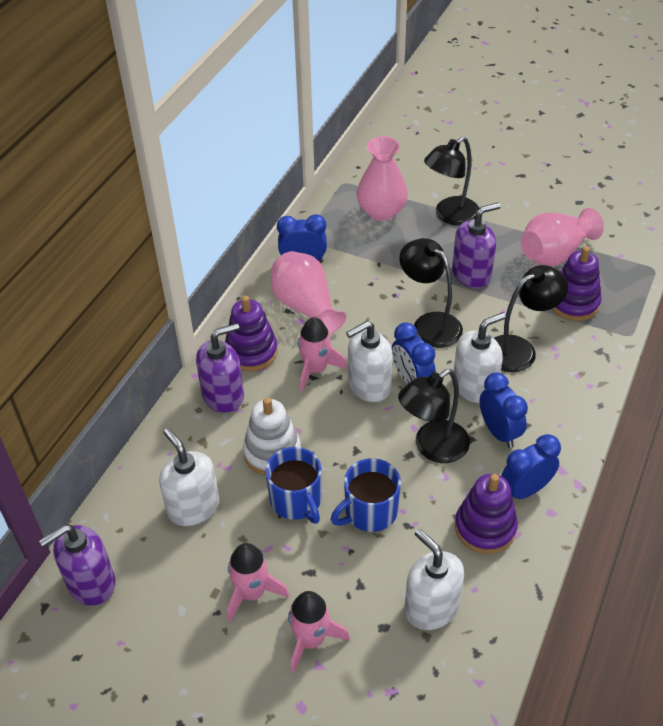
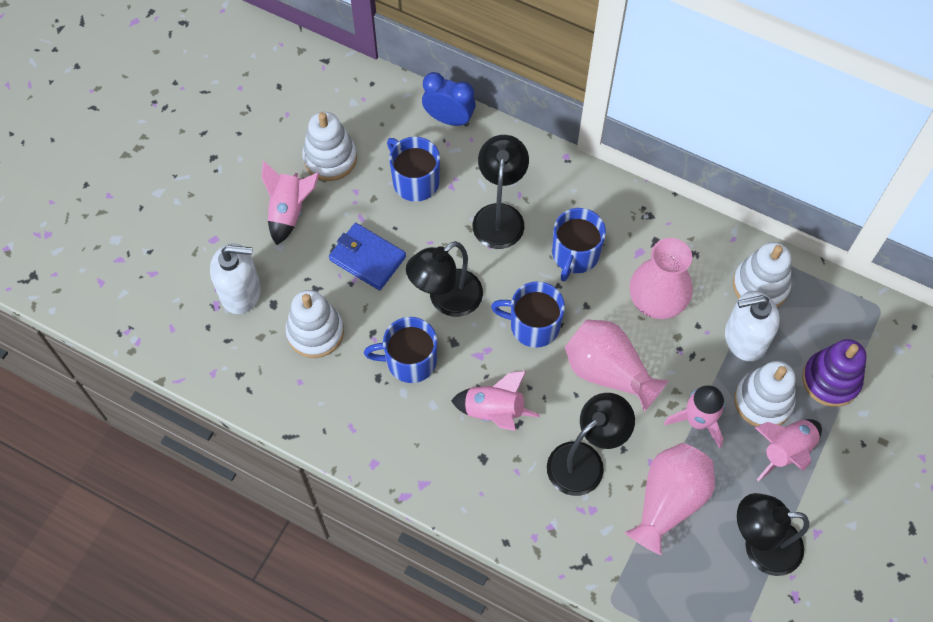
blue clock: 4 -> 1
blue mug: 2 -> 4
blue wallet: 0 -> 1
pink rocket: 3 -> 4
purple soap dispenser: 3 -> 0
purple stacking toy: 3 -> 1
white soap dispenser: 4 -> 2
white stacking toy: 1 -> 4

